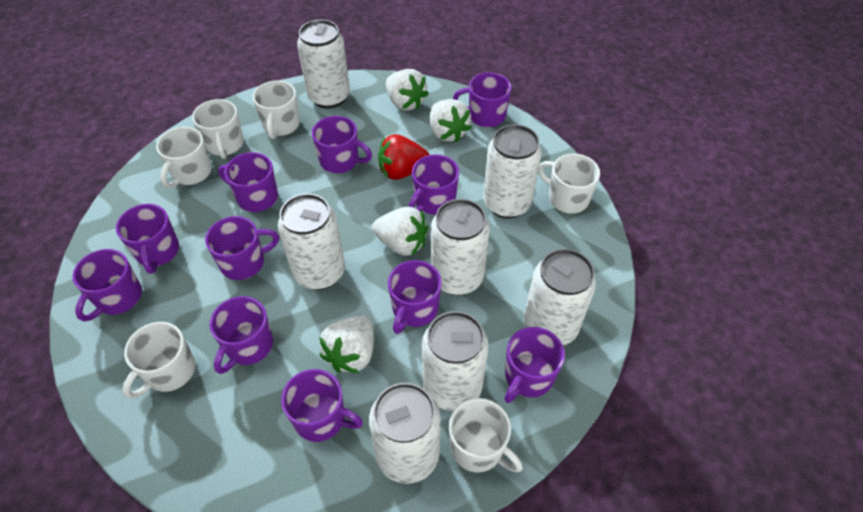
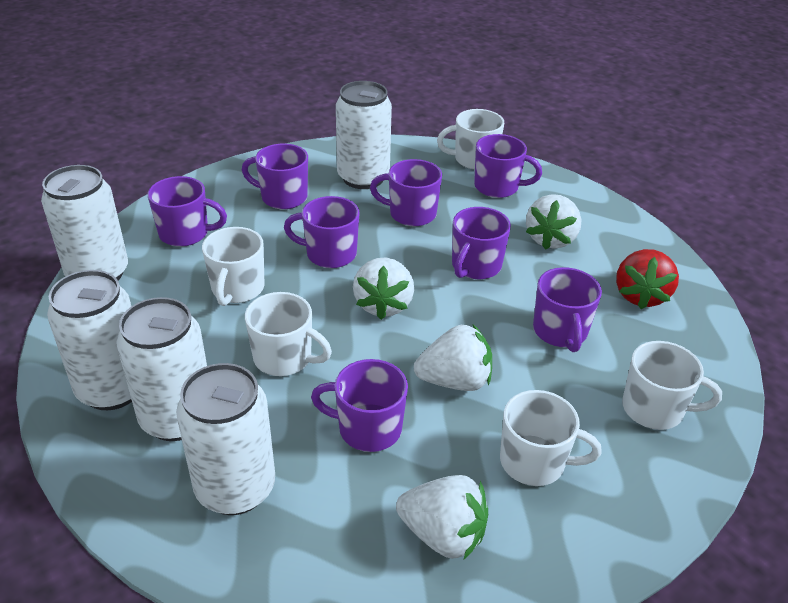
purple mug: 11 -> 8
white can: 7 -> 5
white mug: 6 -> 5

